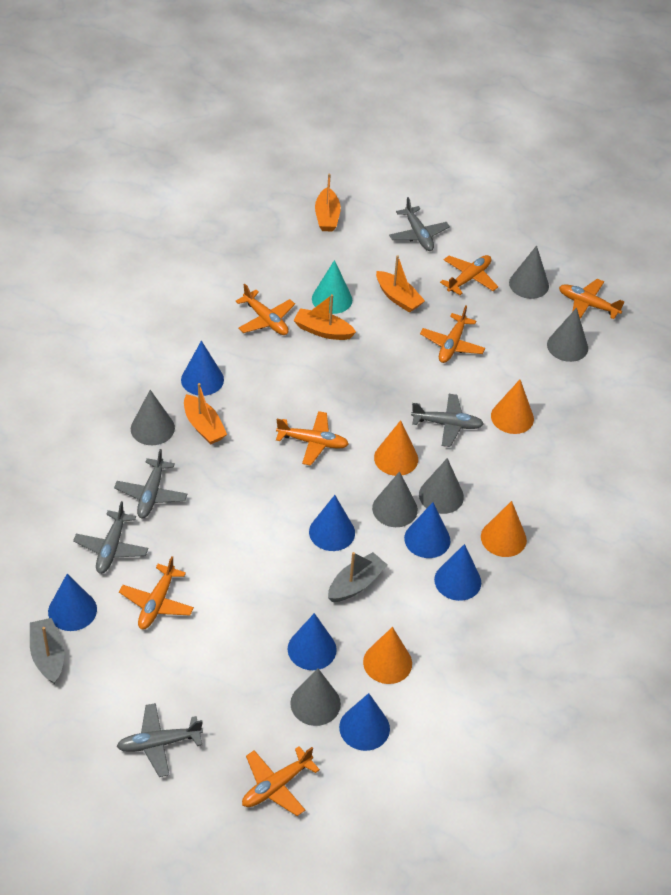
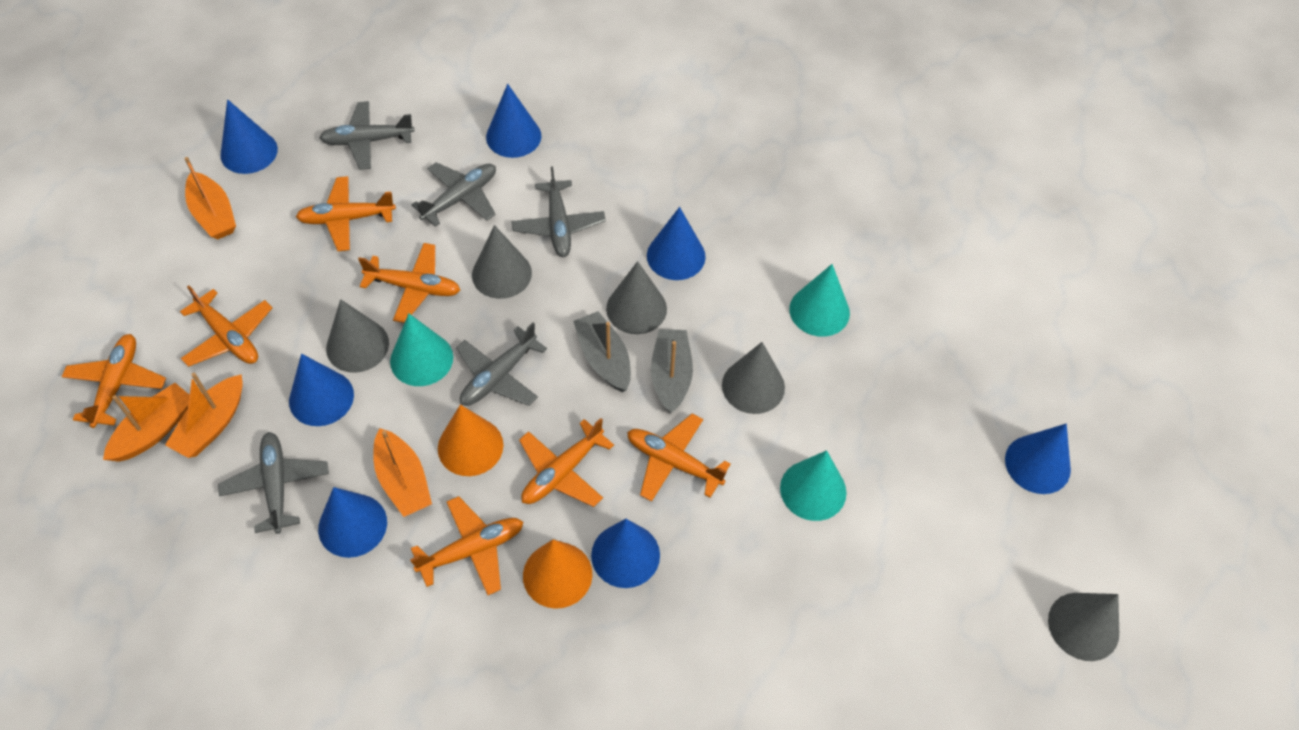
grey cone: 6 -> 5
orange cone: 4 -> 2
turquoise cone: 1 -> 3

